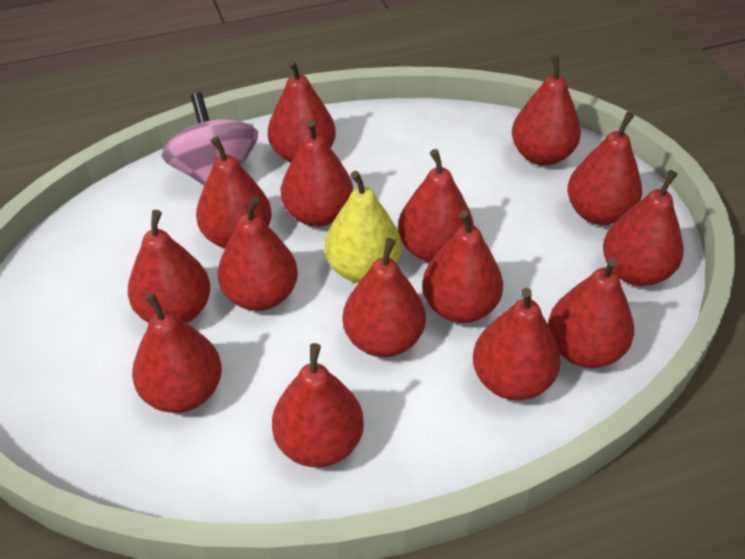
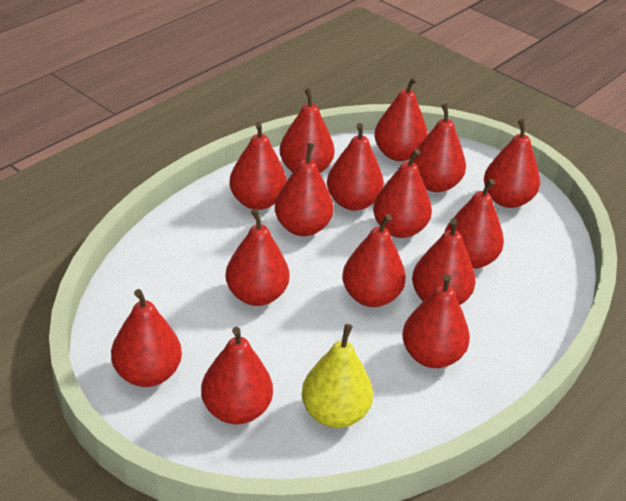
pink spinning top: 1 -> 0

